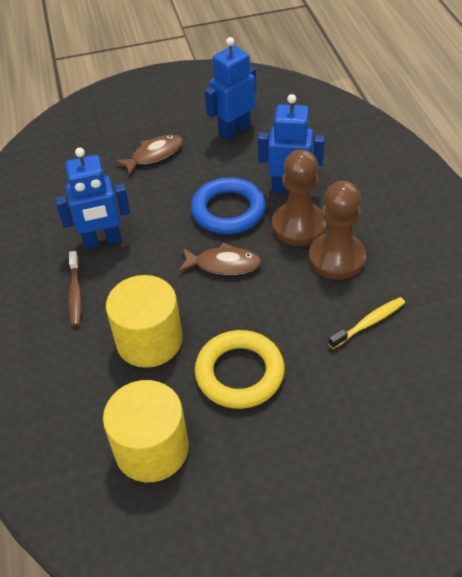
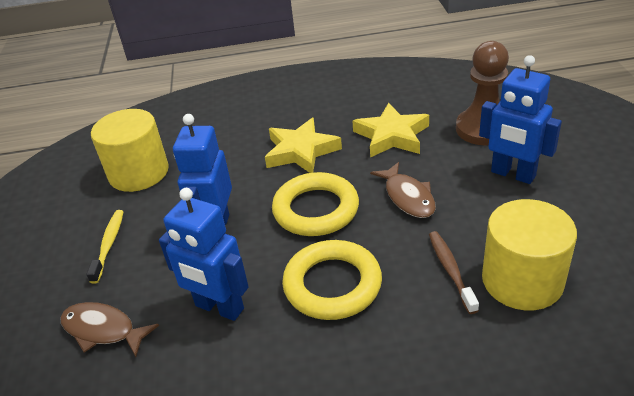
blue ring: 1 -> 0
brown pawn: 2 -> 1
yellow ring: 1 -> 2
yellow star: 0 -> 2

